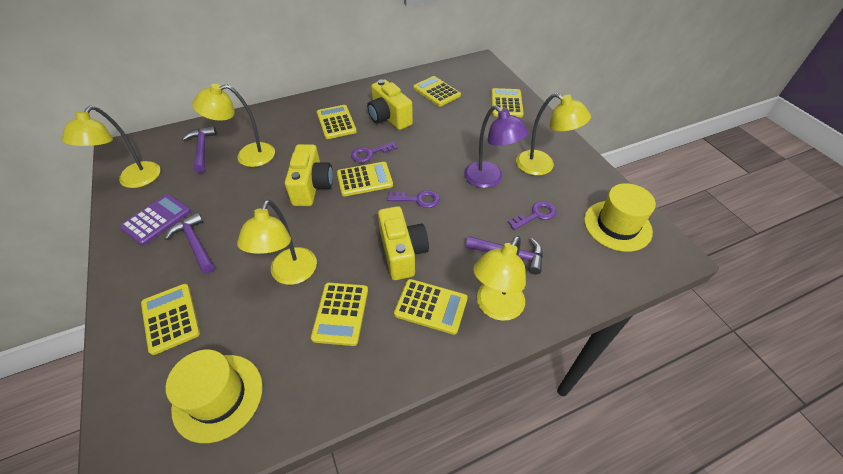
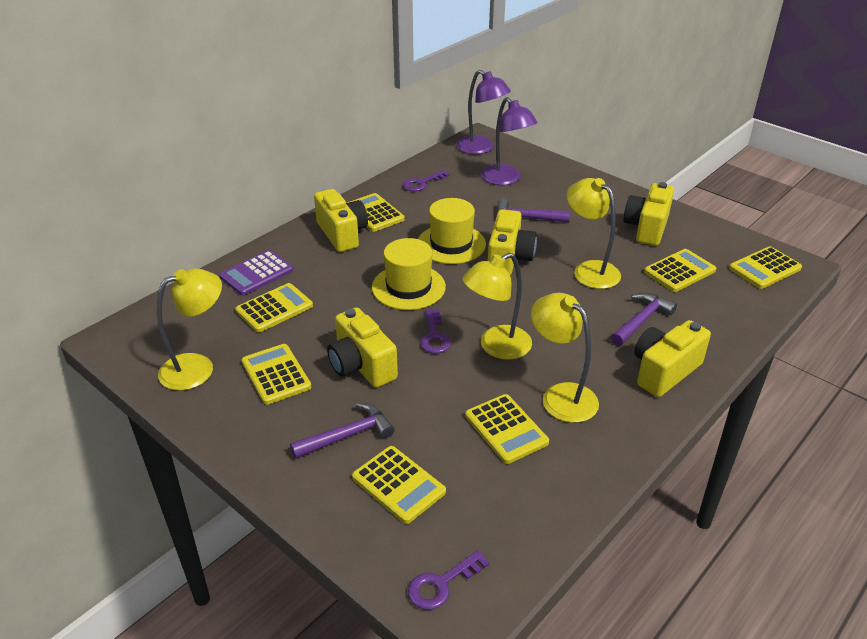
purple lamp: 1 -> 2
yellow camera: 3 -> 5
yellow lamp: 5 -> 4

